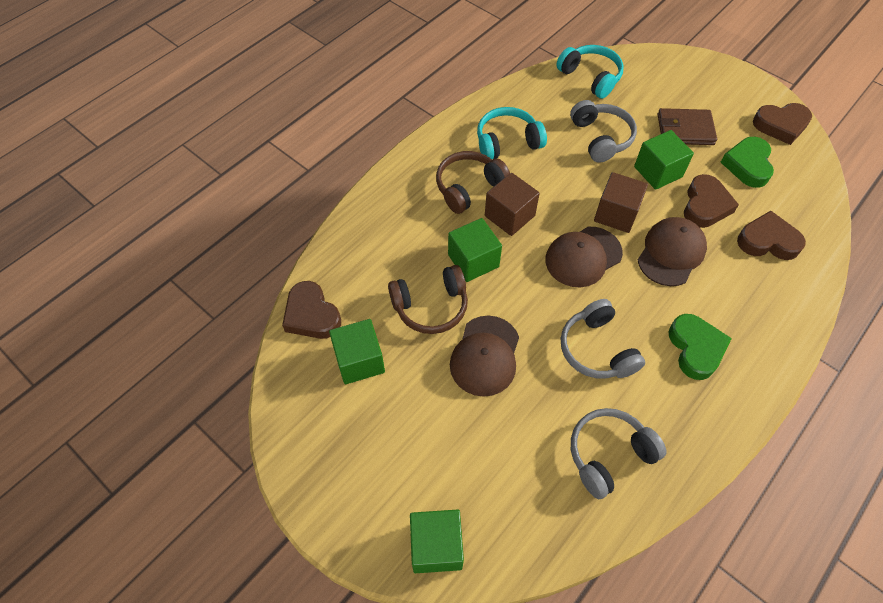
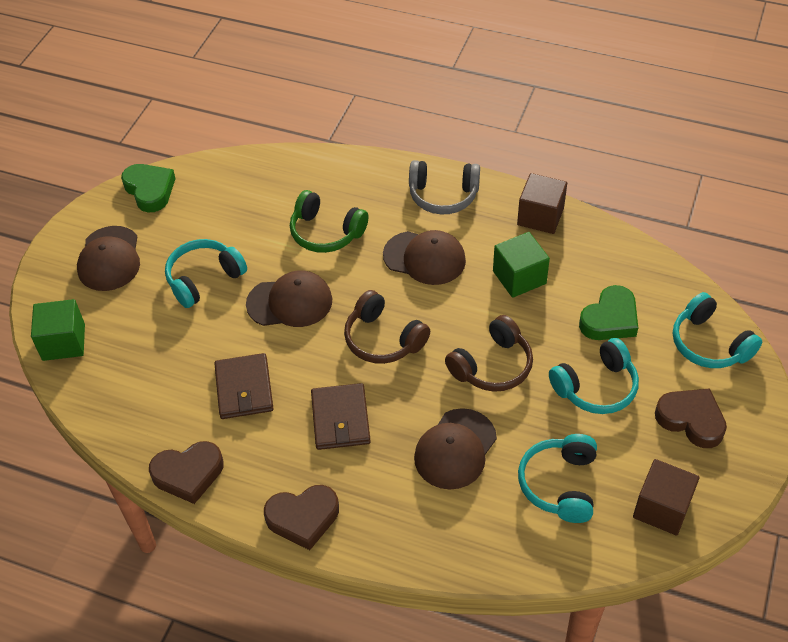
brown cap: 3 -> 4
brown heart: 4 -> 3
brown wallet: 1 -> 2
green cube: 4 -> 2
green headphones: 0 -> 1
grey headphones: 3 -> 1
turquoise headphones: 2 -> 4

